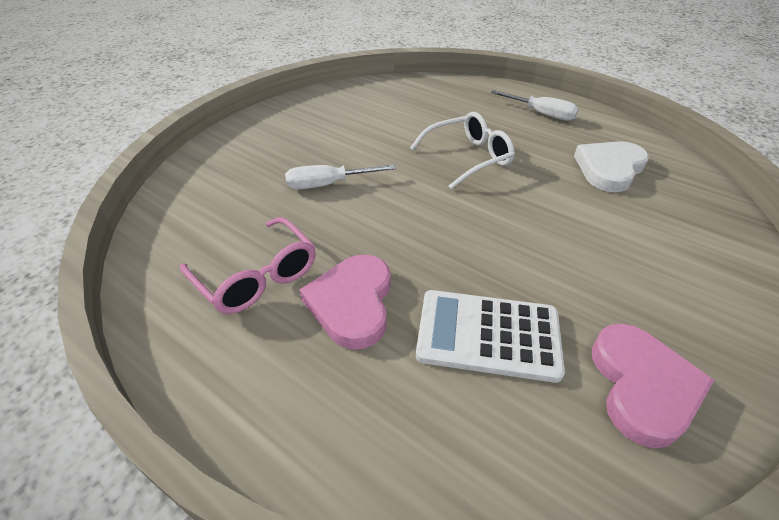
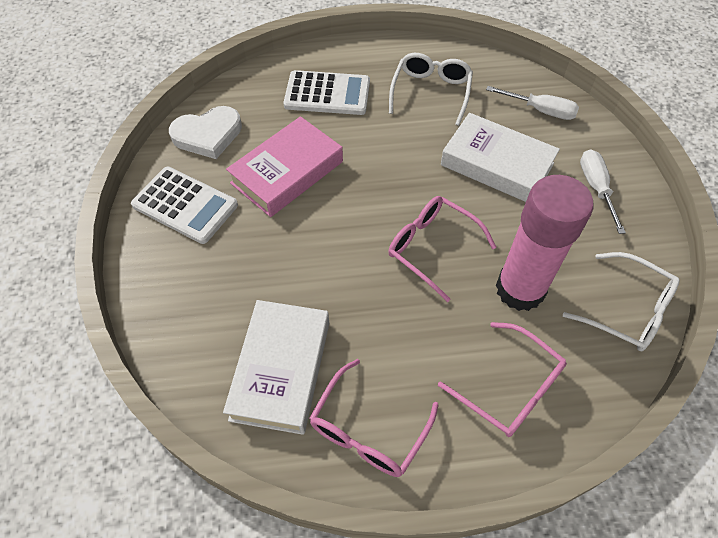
pink book: 0 -> 1
pink glasses: 1 -> 3
pink glue stick: 0 -> 1
pink heart: 2 -> 0
white book: 0 -> 2
white calculator: 1 -> 2
white glasses: 1 -> 2

